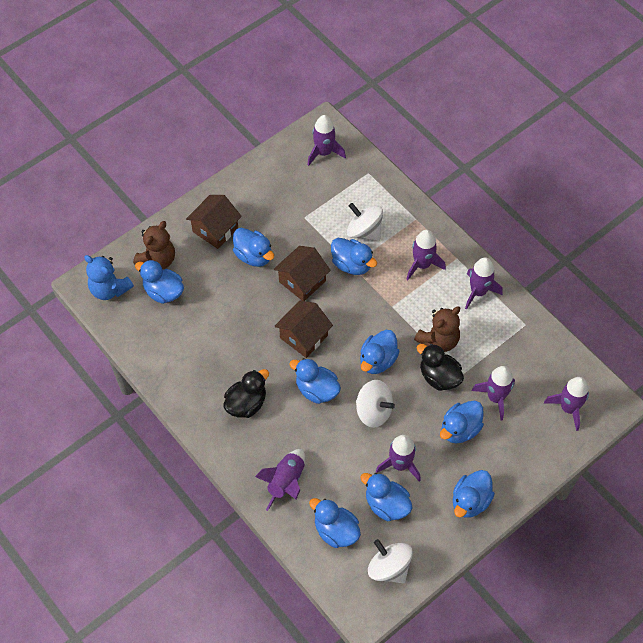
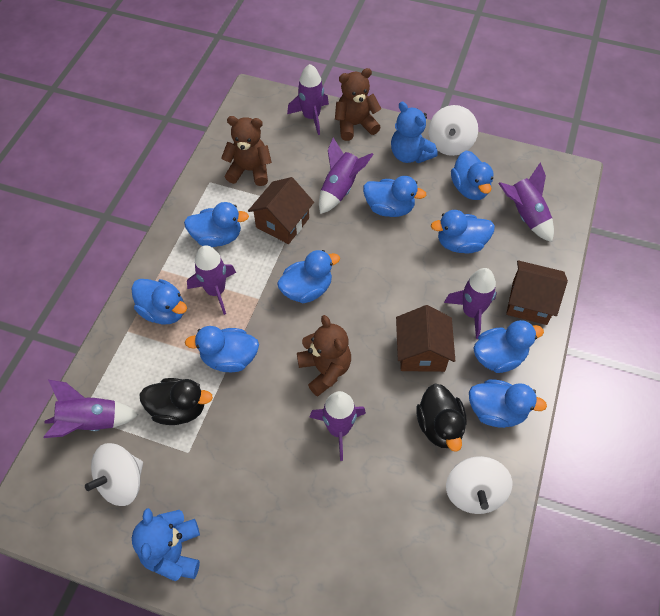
blue teddy bear: 1 -> 2
brown teddy bear: 2 -> 3

